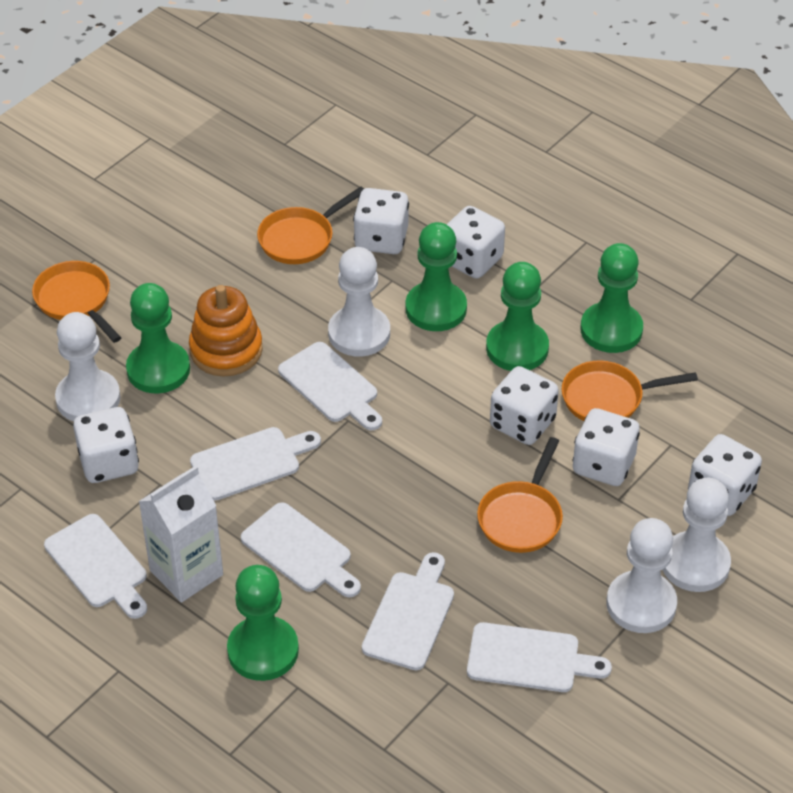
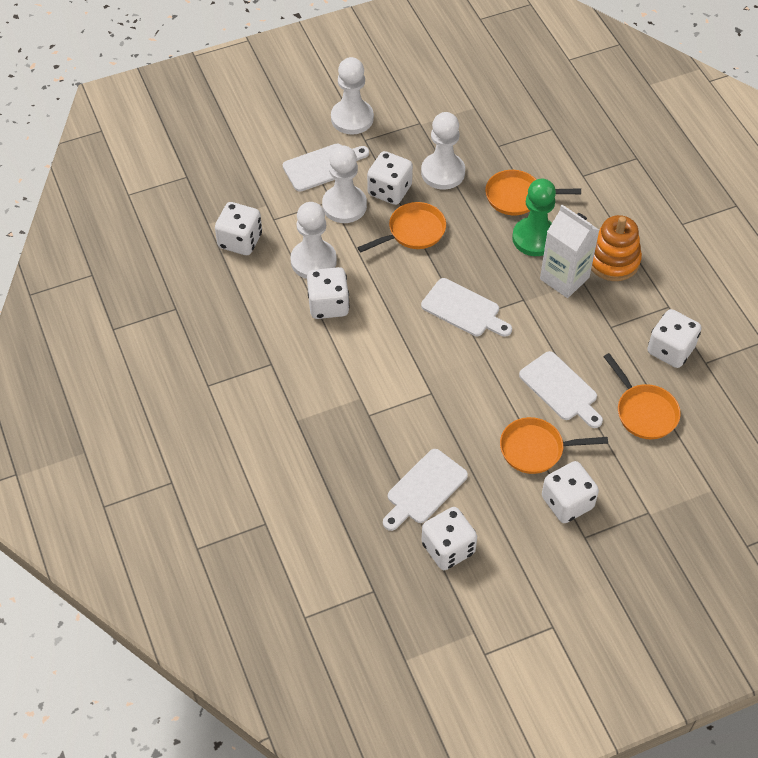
green pawn: 5 -> 1
white cutting board: 6 -> 4

